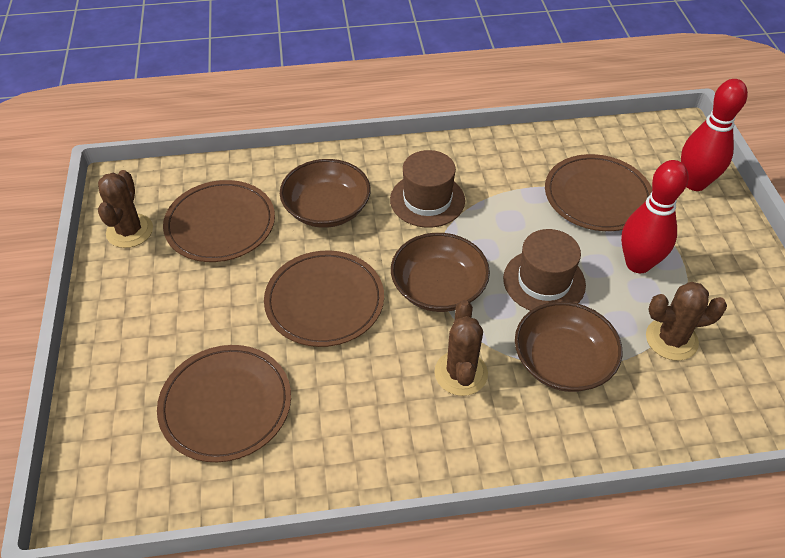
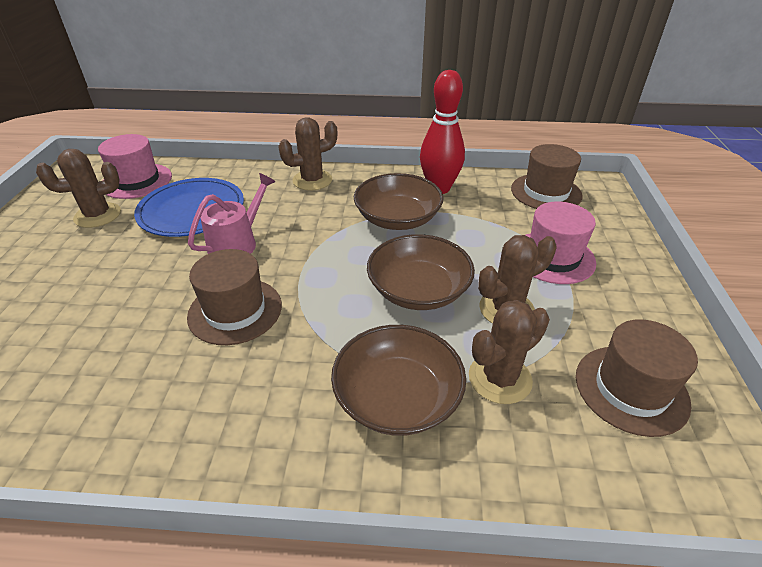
blue plate: 0 -> 1
brown cactus: 3 -> 4
brown hat: 2 -> 3
brown plate: 4 -> 0
pink hat: 0 -> 2
pink watering can: 0 -> 1
red bowling pin: 2 -> 1

